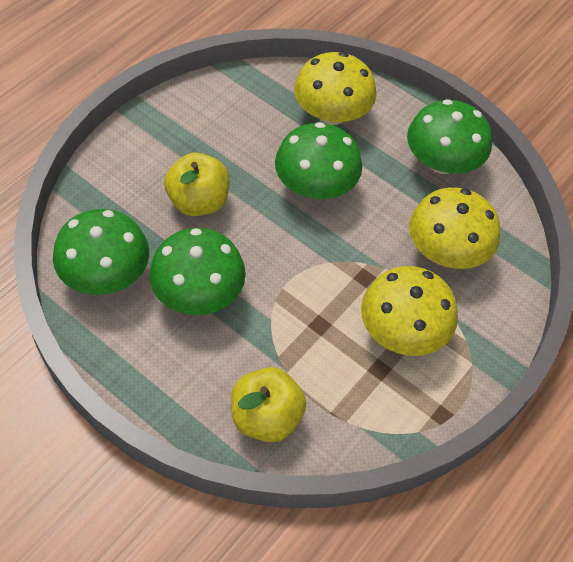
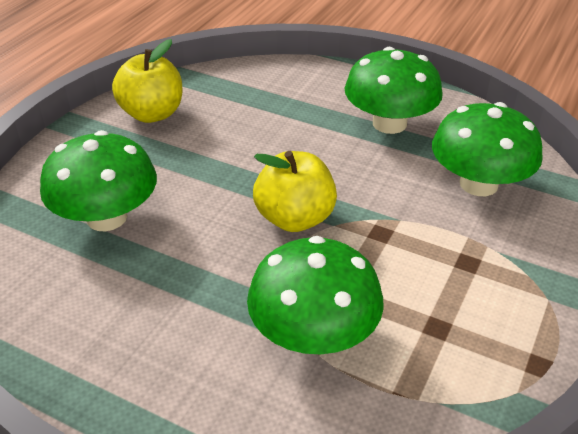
yellow mushroom: 3 -> 0

